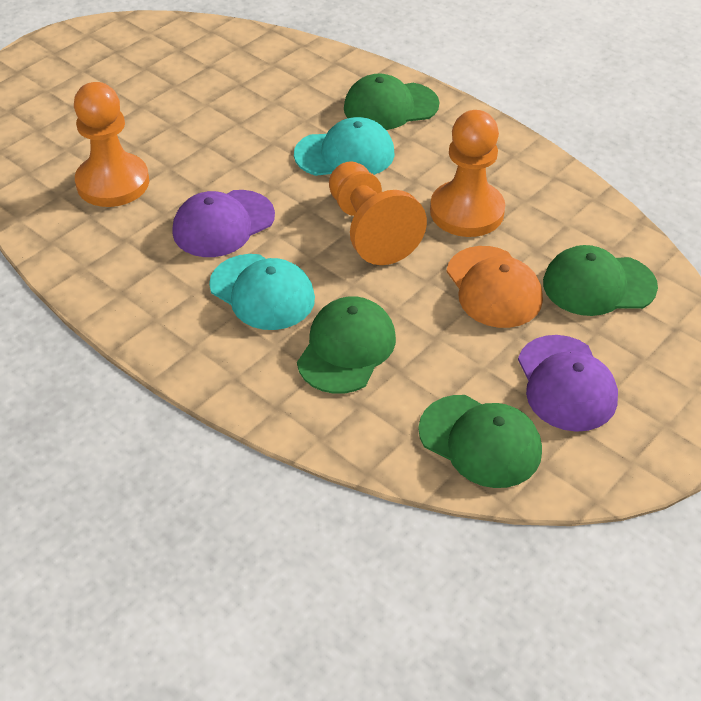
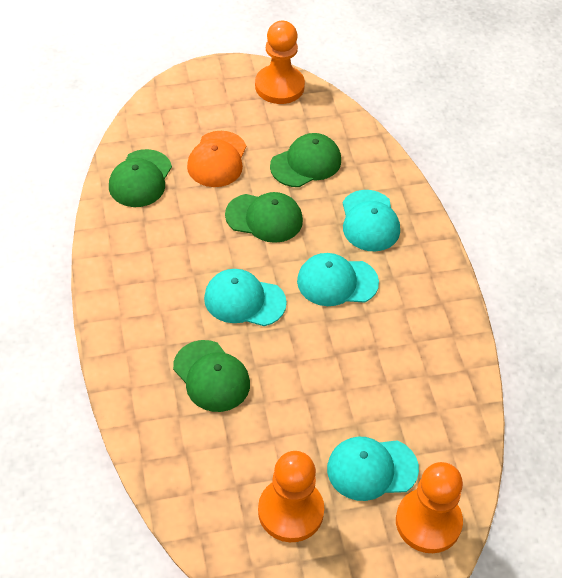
purple cap: 2 -> 0
turquoise cap: 2 -> 4

